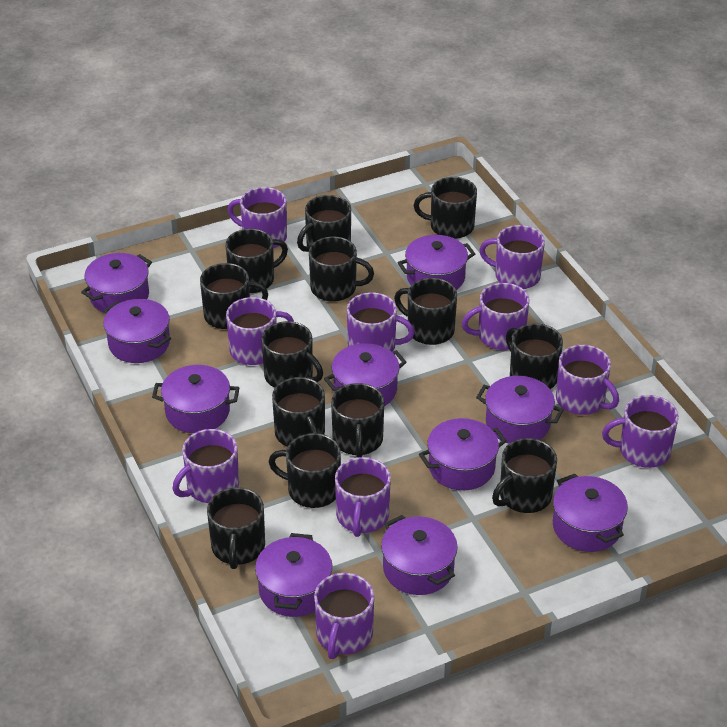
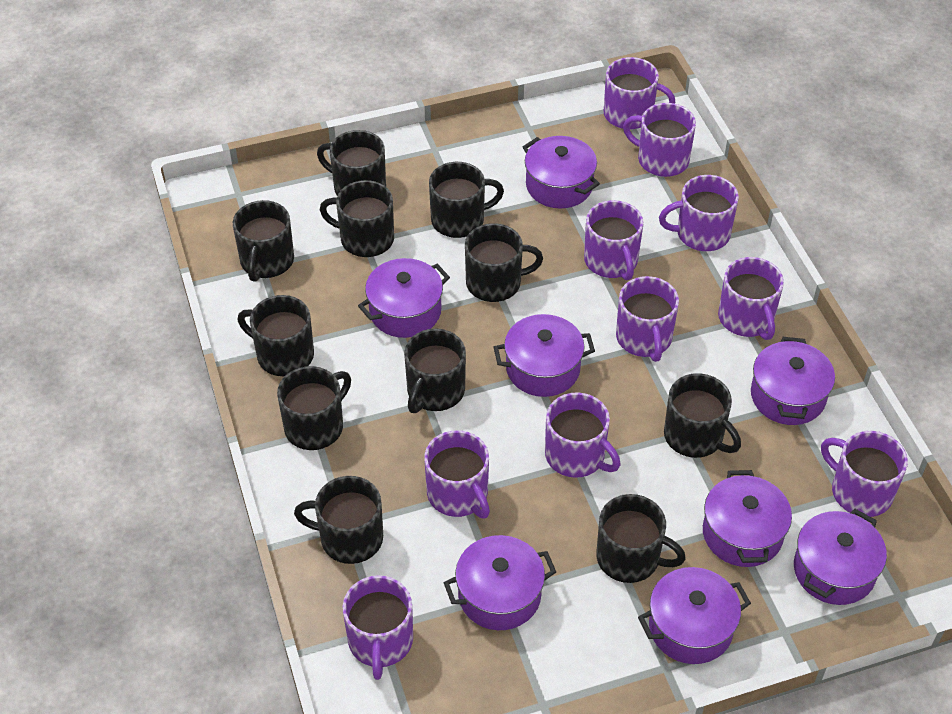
black mug: 13 -> 11
purple pot: 10 -> 8

